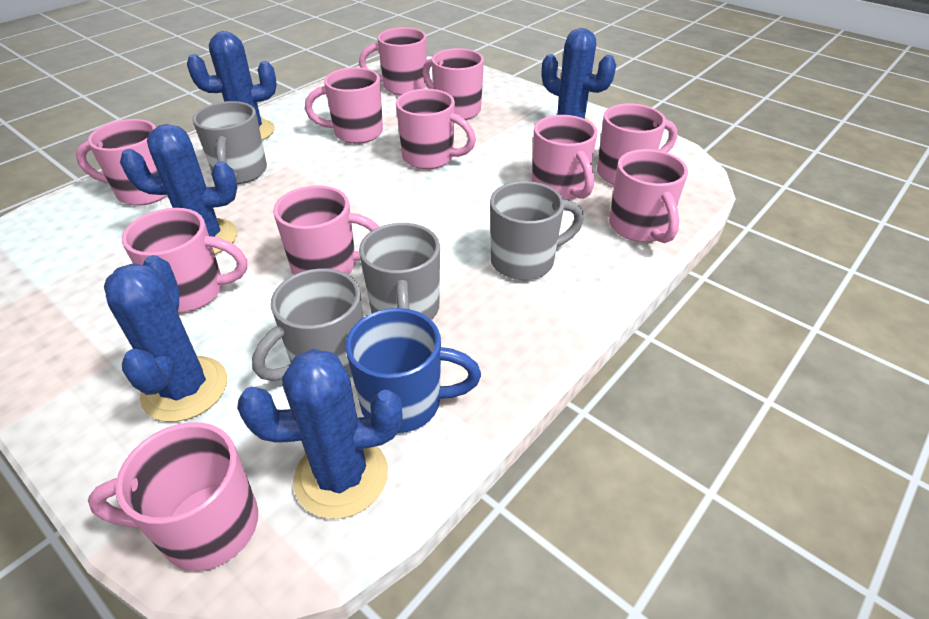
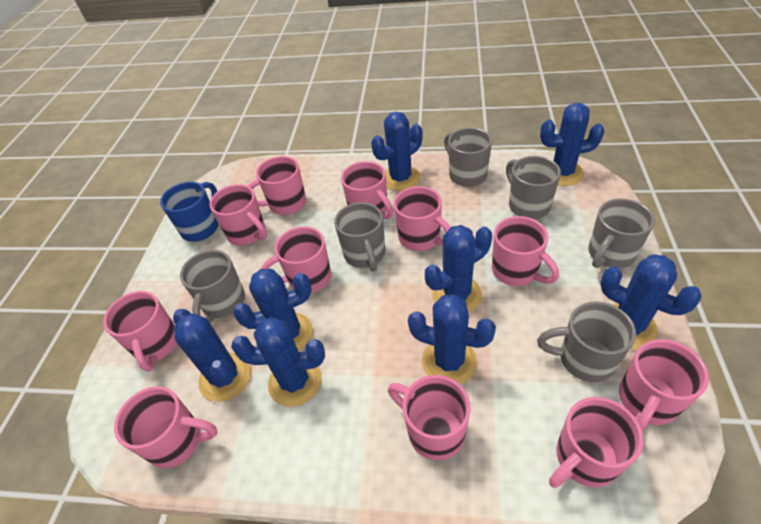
blue cactus: 5 -> 8
grey mug: 4 -> 6

